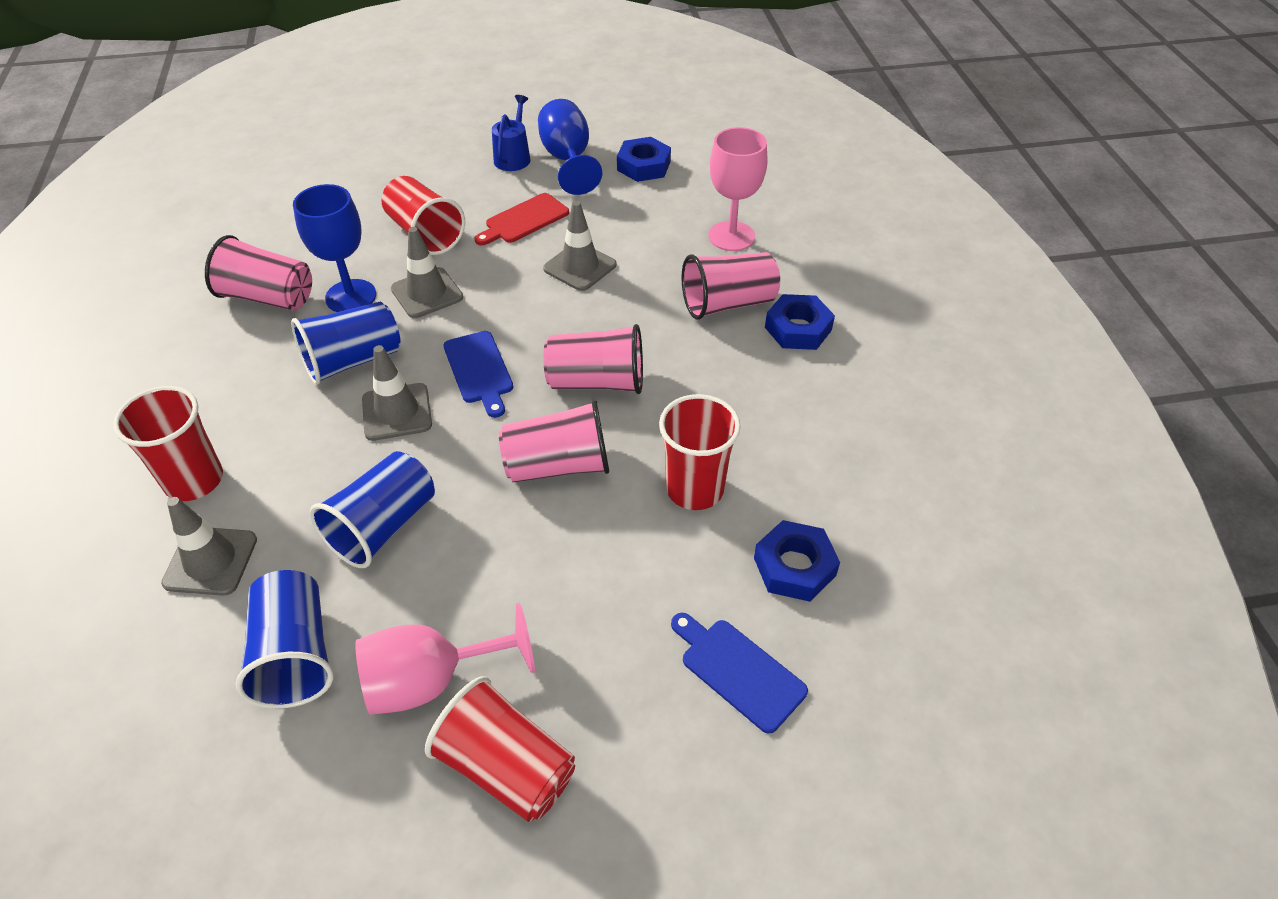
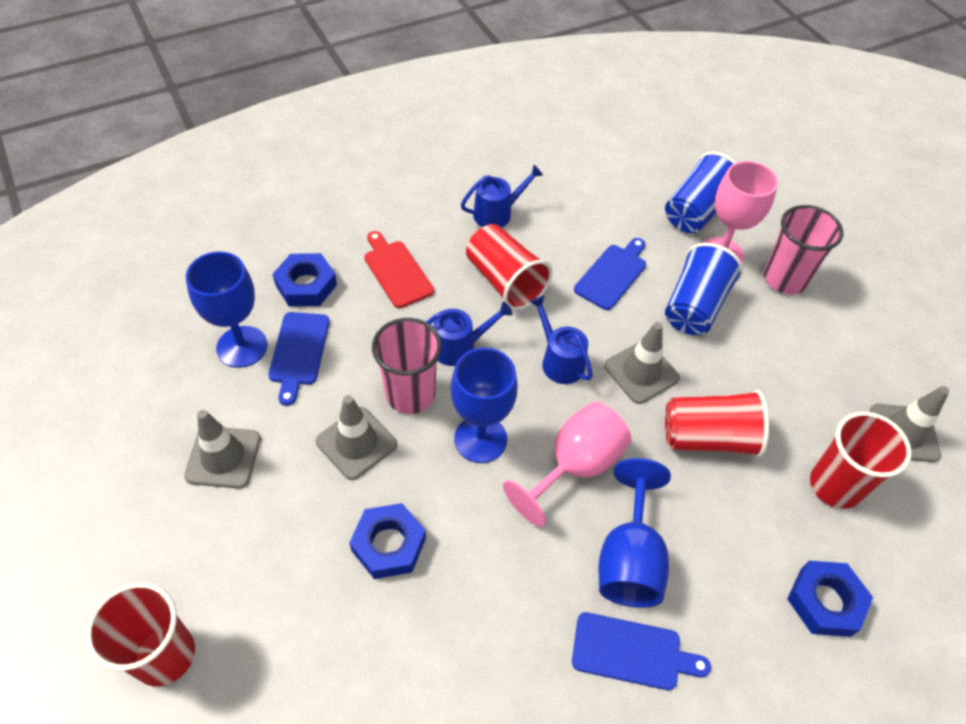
blue cup: 3 -> 2
blue cutting board: 2 -> 3
blue goblet: 2 -> 3
blue watering can: 1 -> 3
pink cup: 4 -> 2

